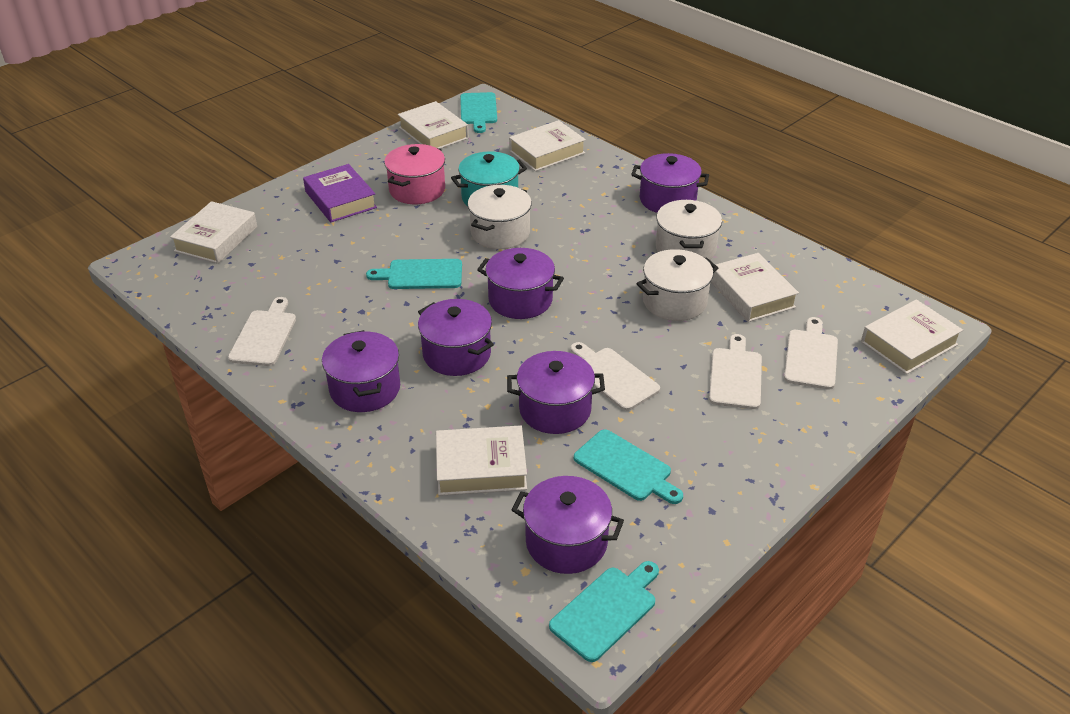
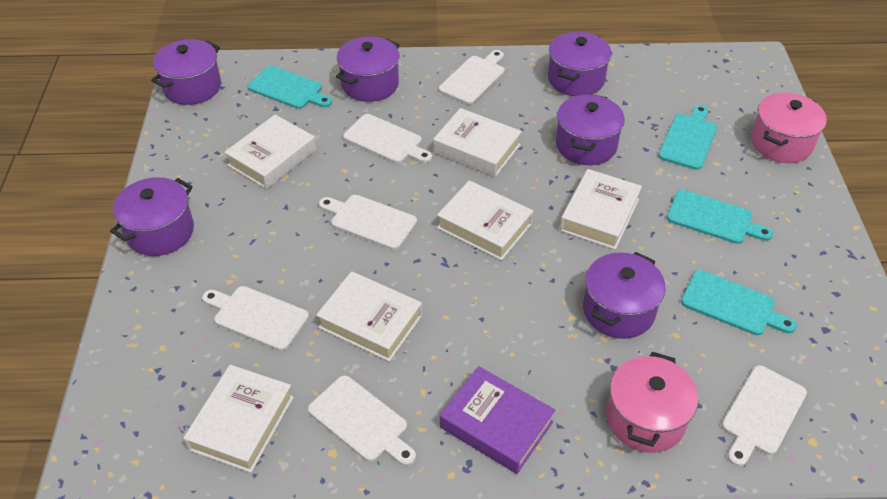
pink pot: 1 -> 2
turquoise pot: 1 -> 0
white cutting board: 4 -> 6
white pot: 3 -> 0

